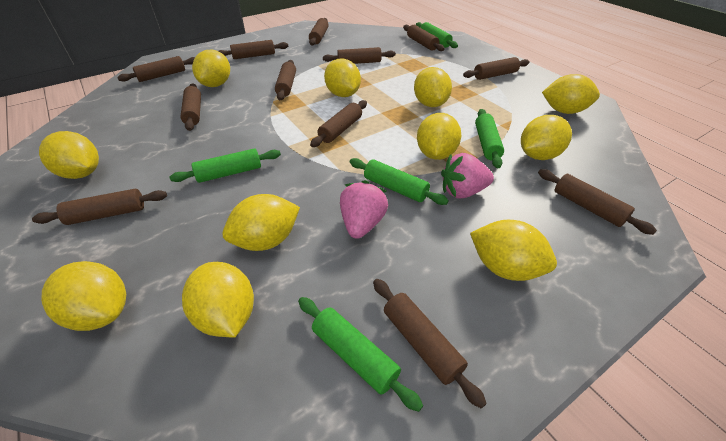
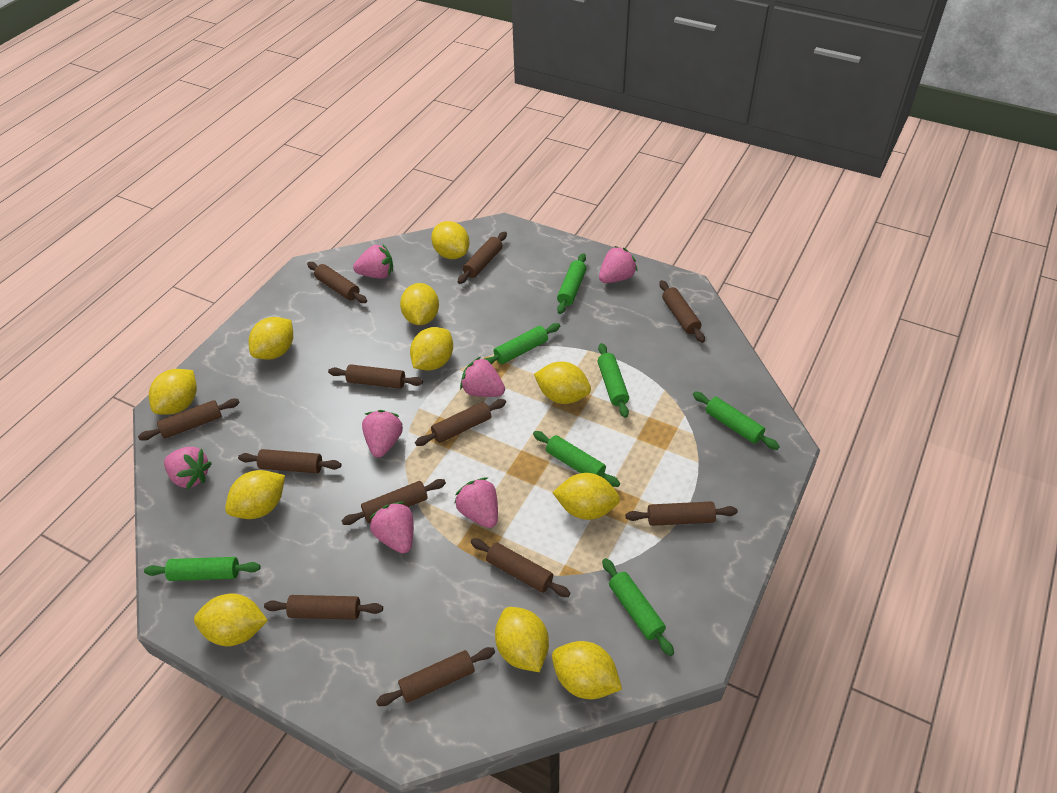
green rolling pin: 5 -> 7
pink strawberry: 2 -> 7

